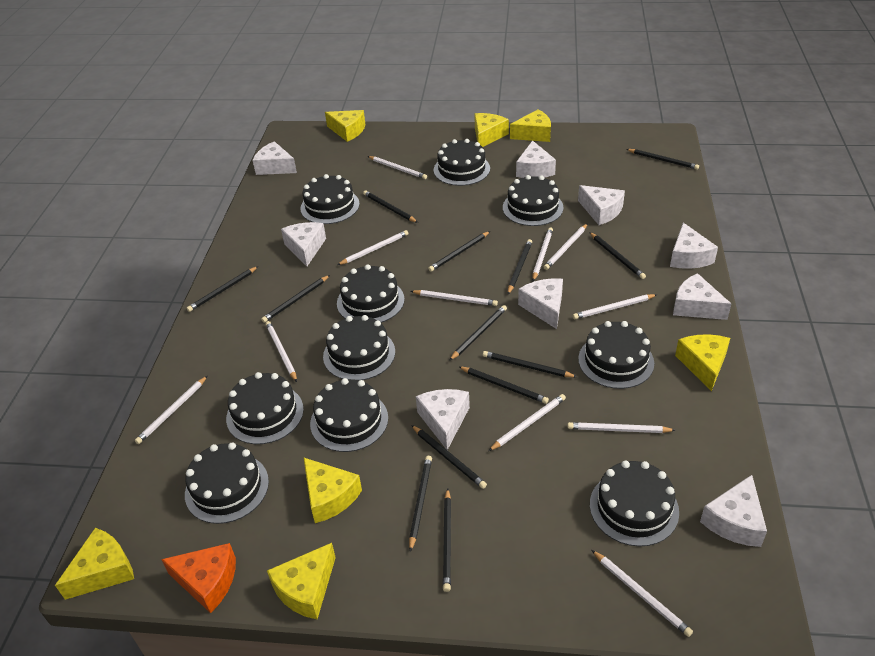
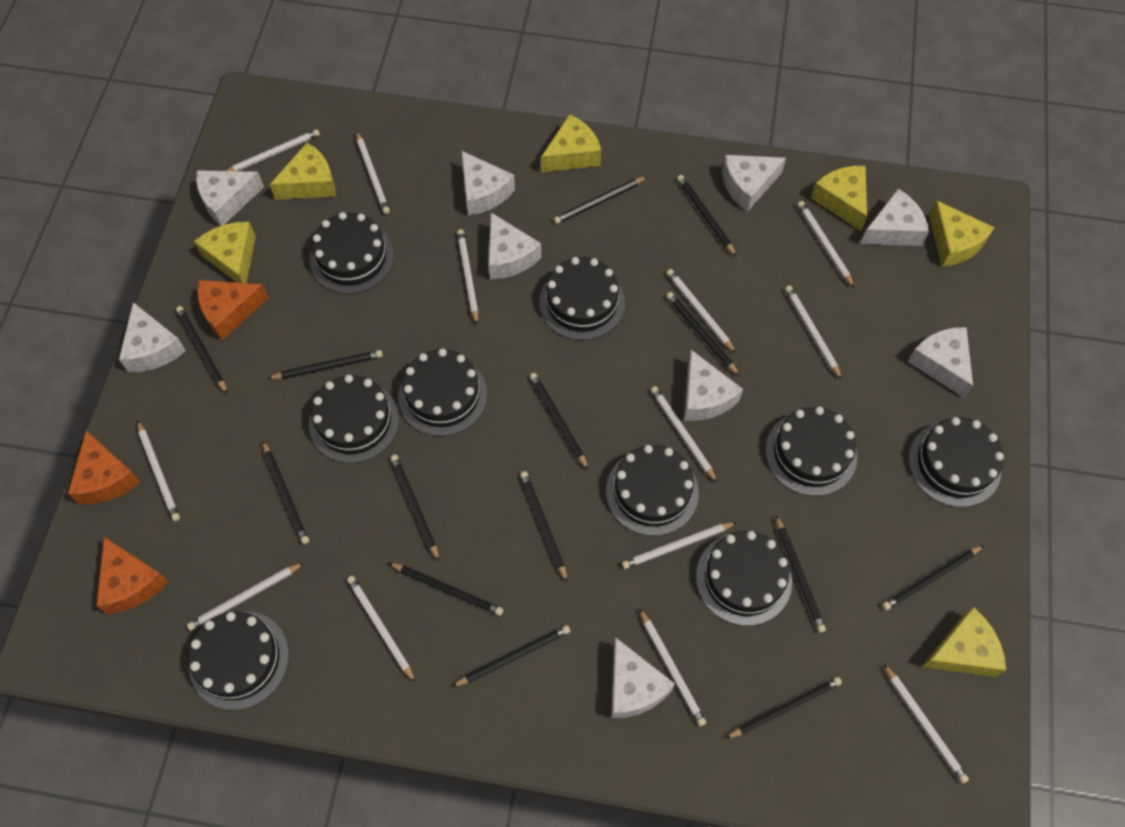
black cake: 10 -> 9
black pencil: 13 -> 14
orange cheese: 1 -> 3
white pencil: 11 -> 13
yellow cheese: 7 -> 6

